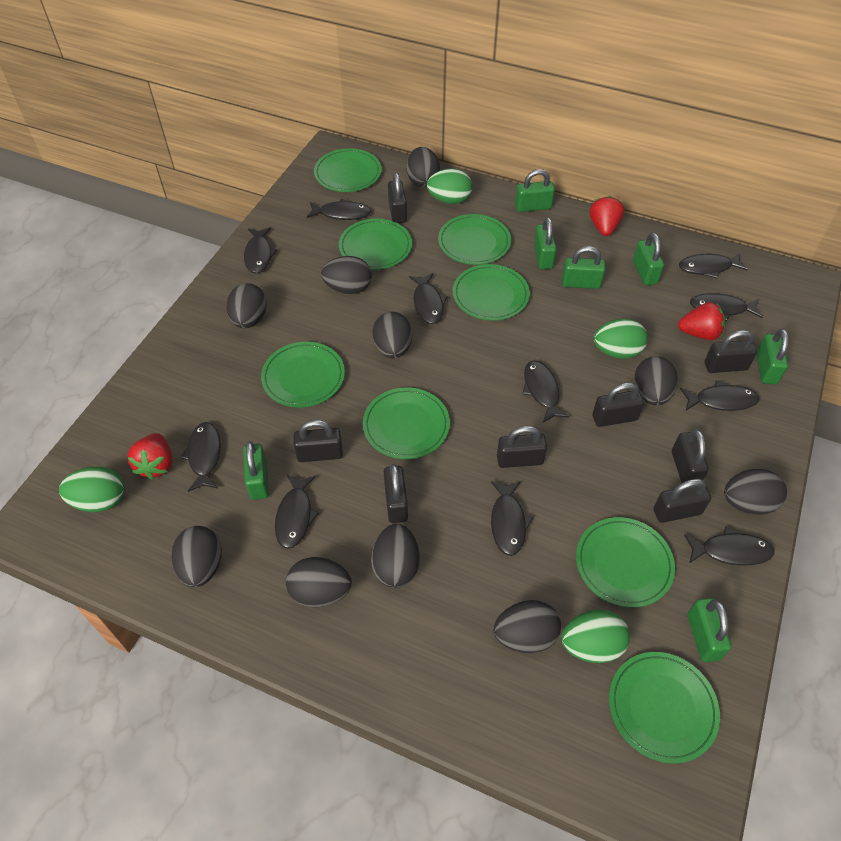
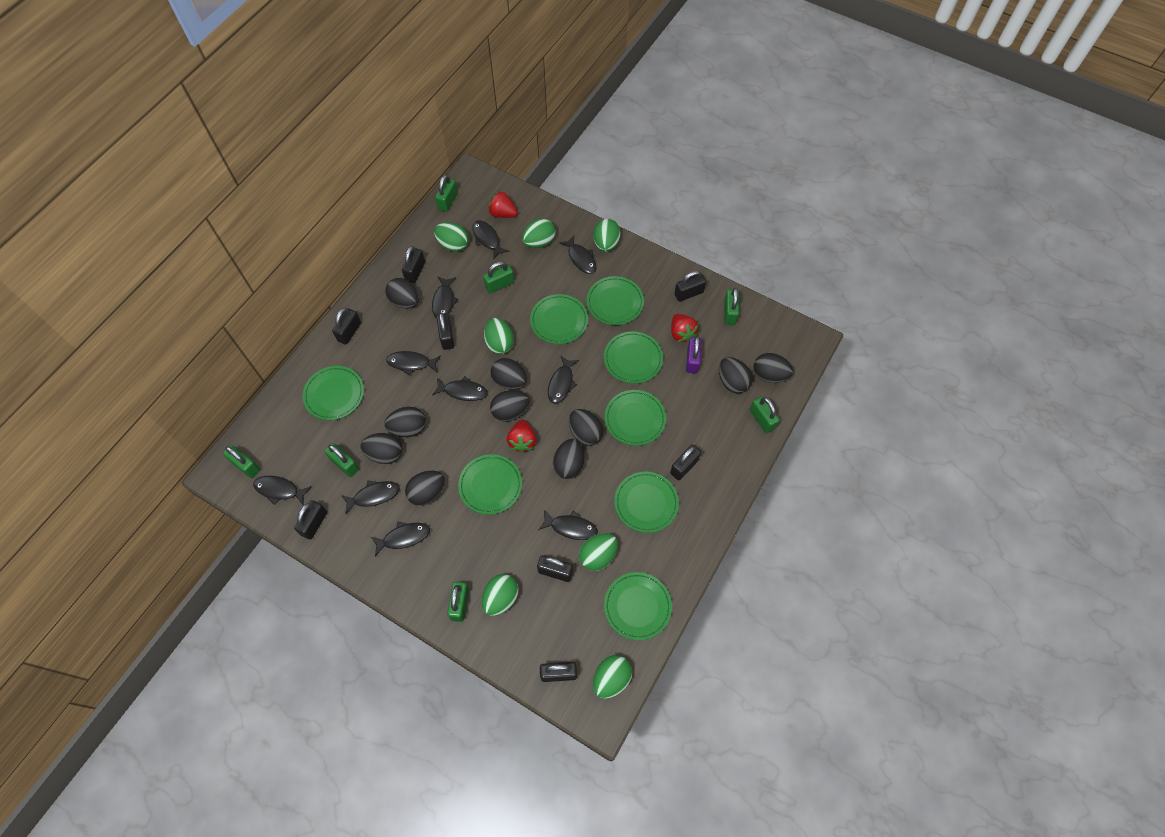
black fish: 11 -> 10
green egg: 4 -> 7
purple padlock: 0 -> 1

